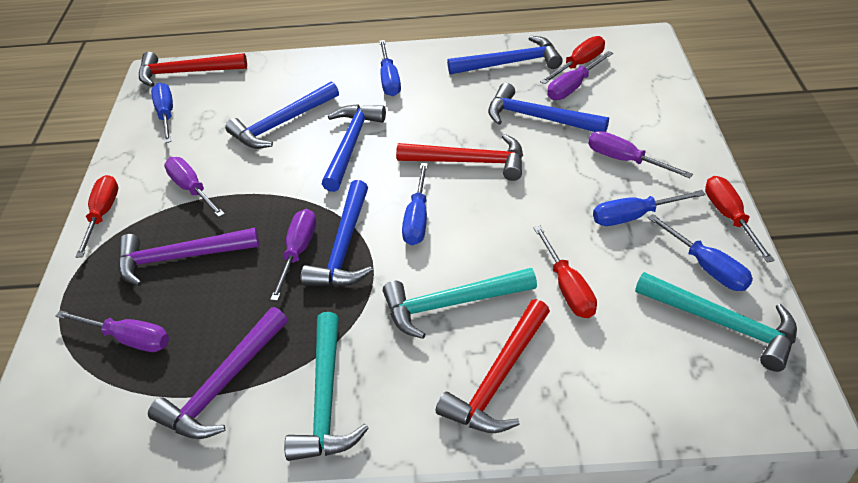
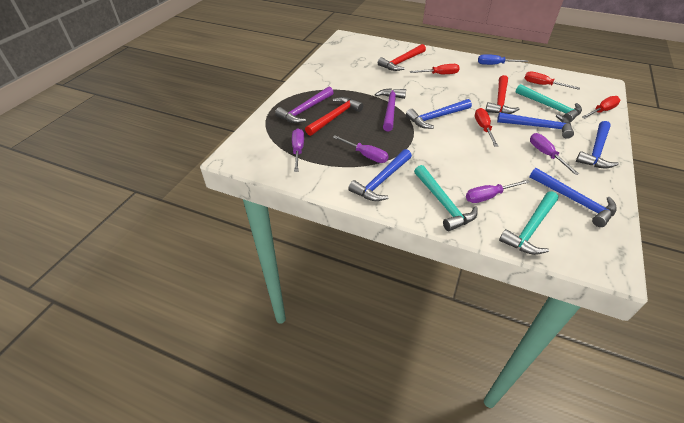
blue screwdriver: 5 -> 1
purple screwdriver: 5 -> 4

